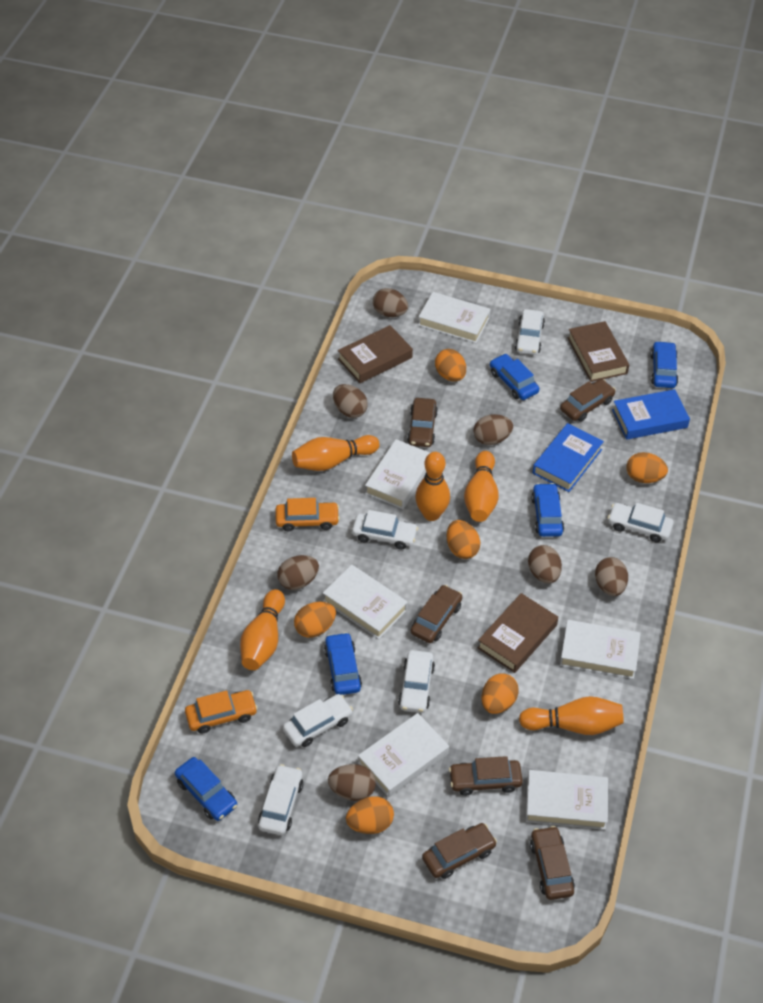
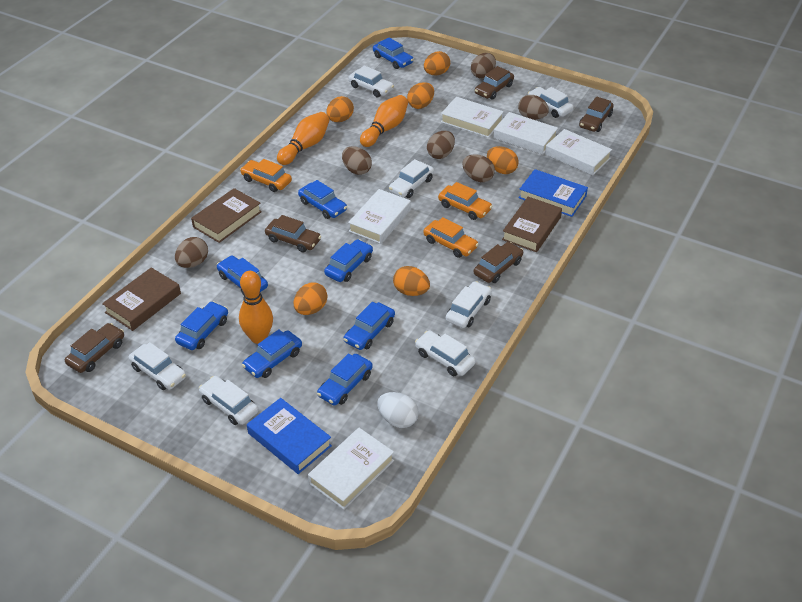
blue car: 5 -> 8
brown car: 6 -> 5
brown egg: 7 -> 6
orange bowling pin: 5 -> 3
orange car: 2 -> 3
white book: 6 -> 5
white car: 6 -> 7
white egg: 0 -> 1

